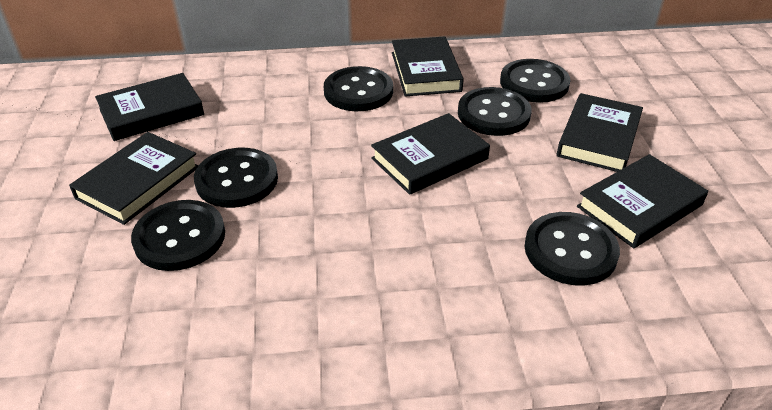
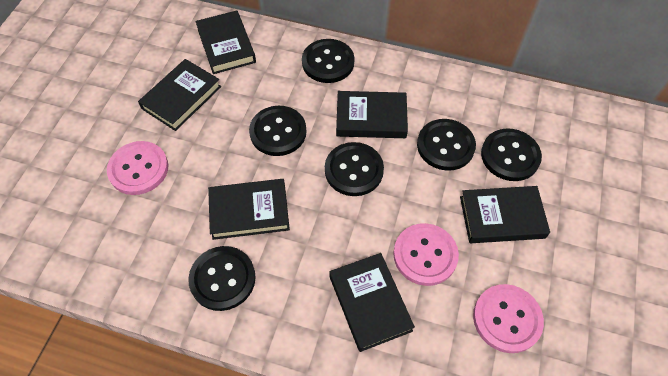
pink button: 0 -> 3

